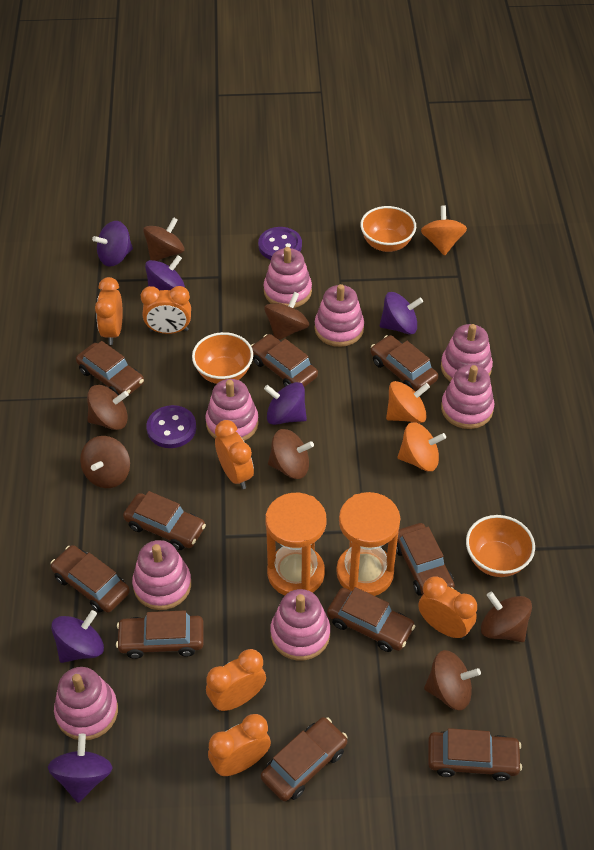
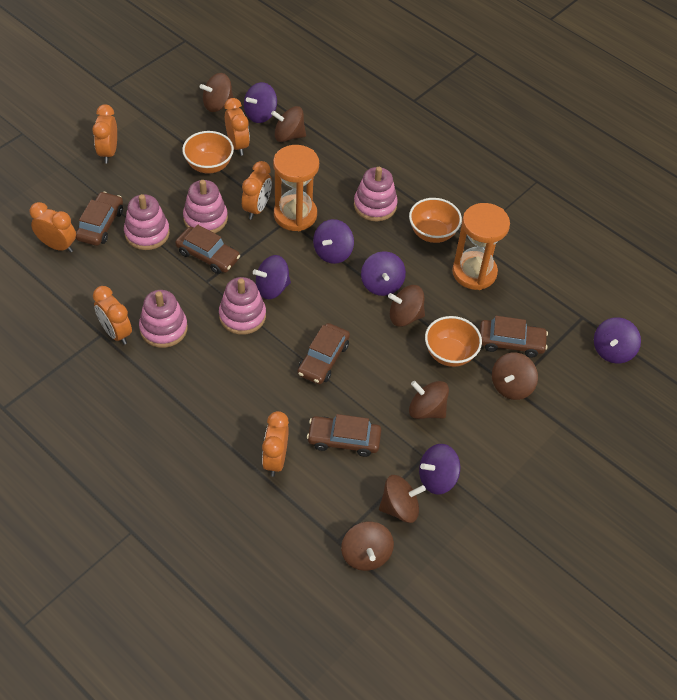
brown car: 10 -> 5
orange spinning top: 3 -> 0
pink stacking toy: 8 -> 5
purple button: 2 -> 0

